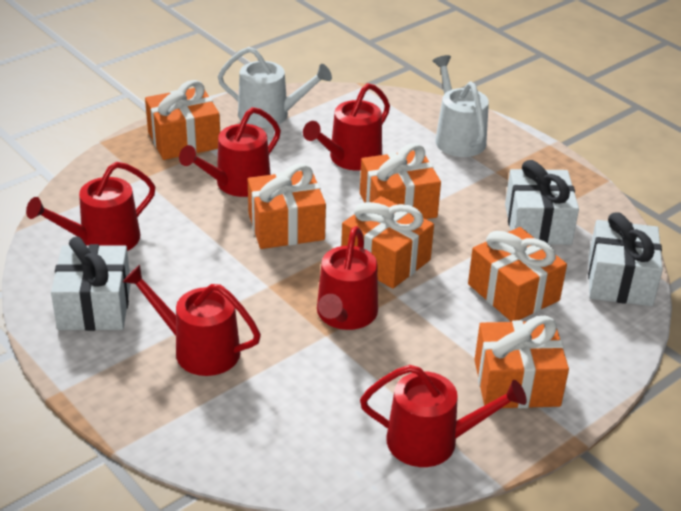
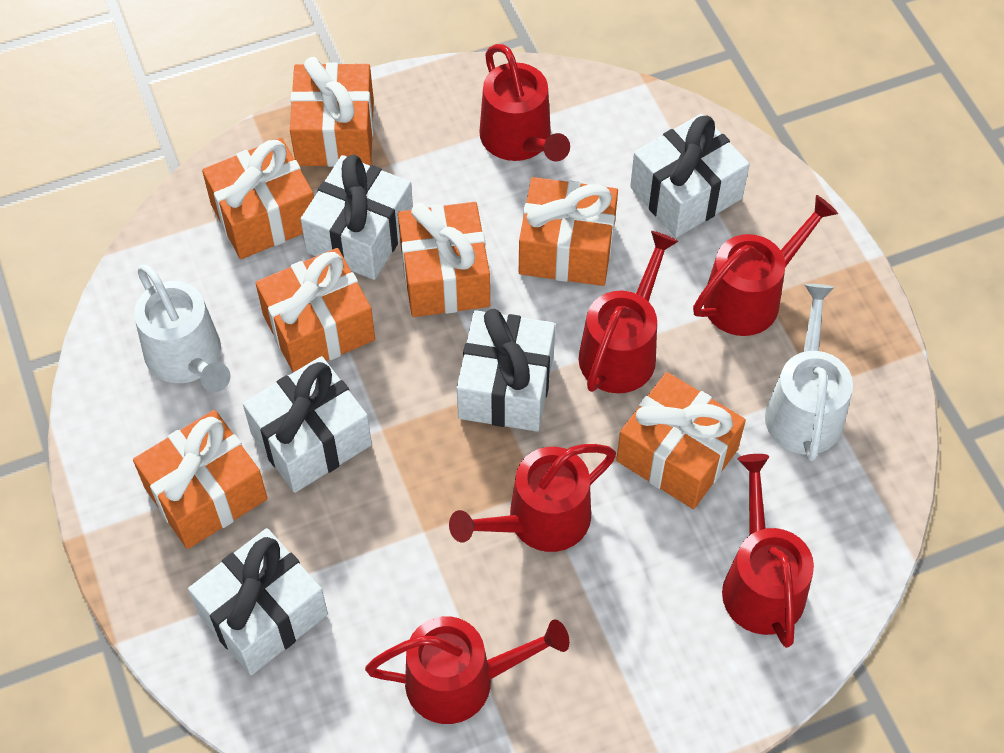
orange gift: 6 -> 7
white gift: 3 -> 5

